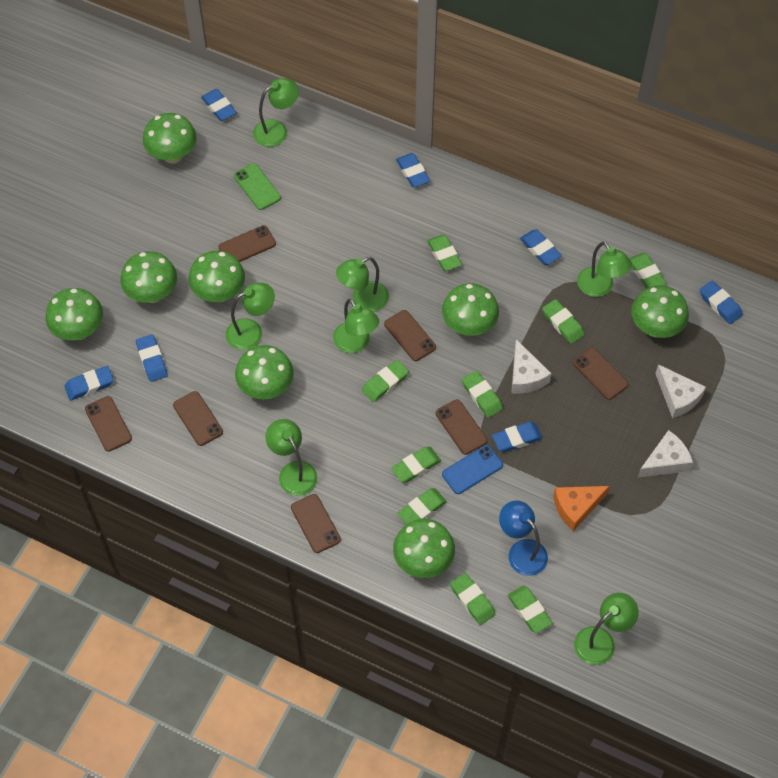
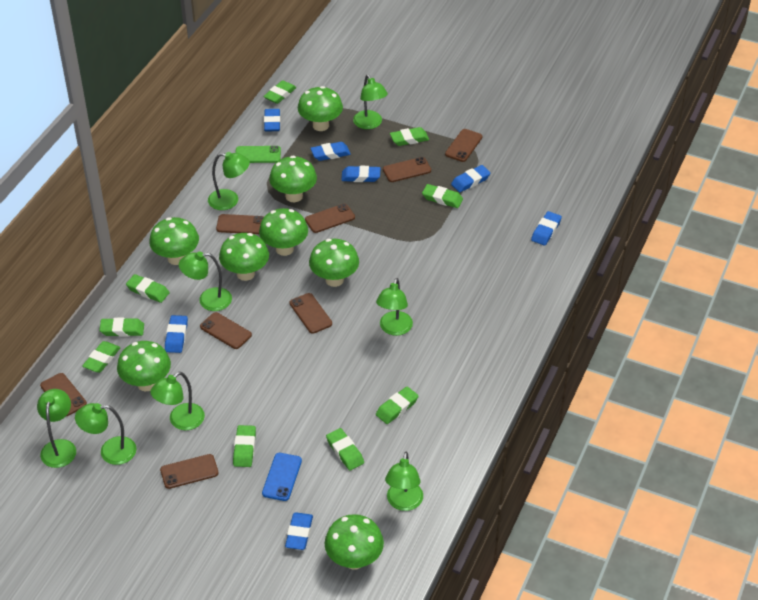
blue lamp: 1 -> 0
brown phone: 7 -> 8
green lamp: 7 -> 8
orange cheese: 1 -> 0
white cheese: 3 -> 0

